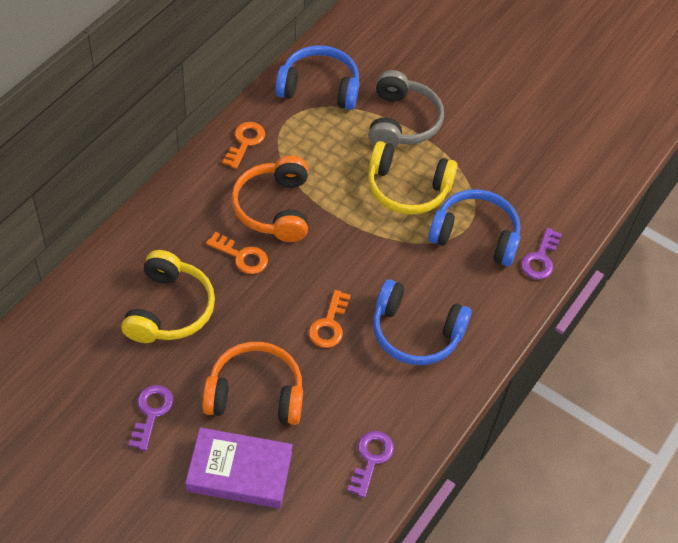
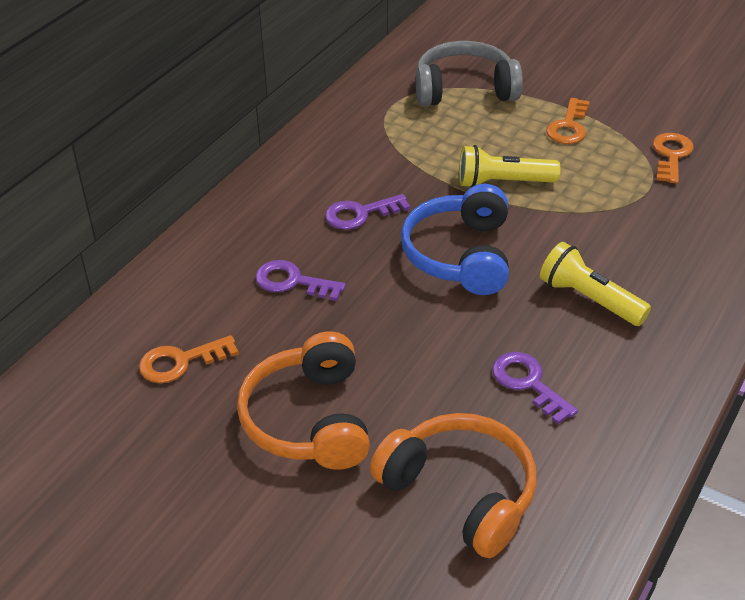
blue headphones: 3 -> 1
purple book: 1 -> 0
yellow flashlight: 0 -> 2
yellow headphones: 2 -> 0

